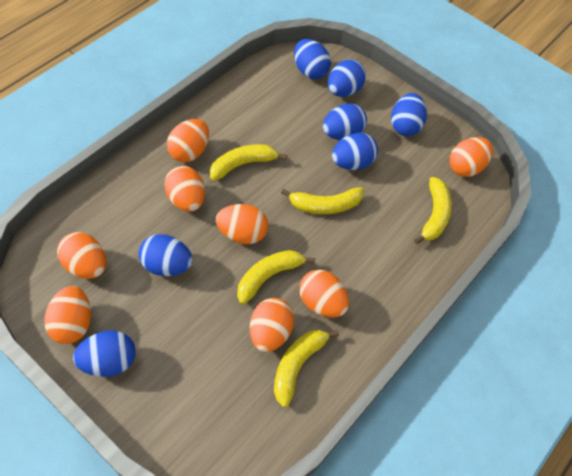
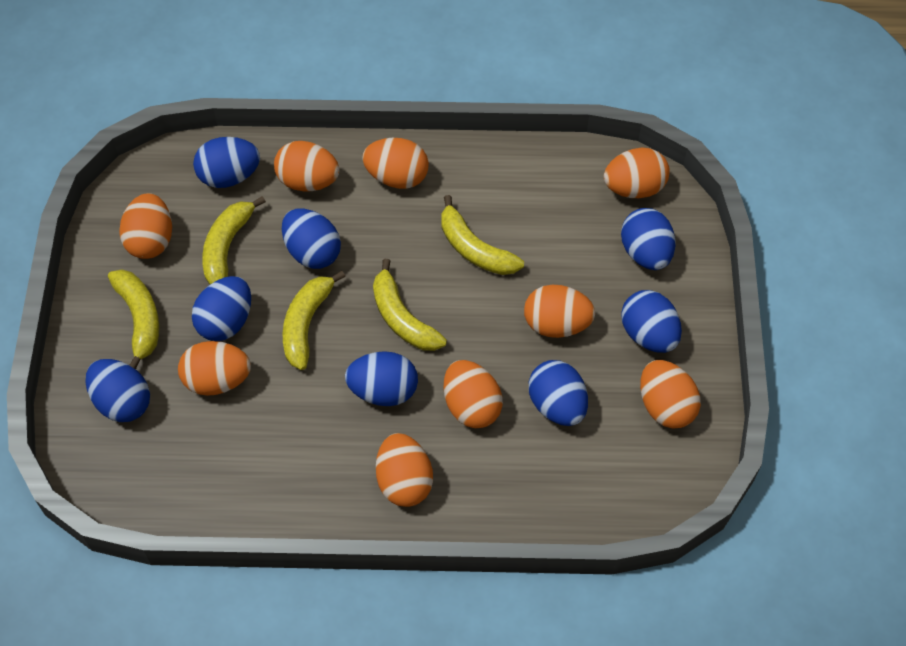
blue egg: 7 -> 8
orange egg: 8 -> 9

